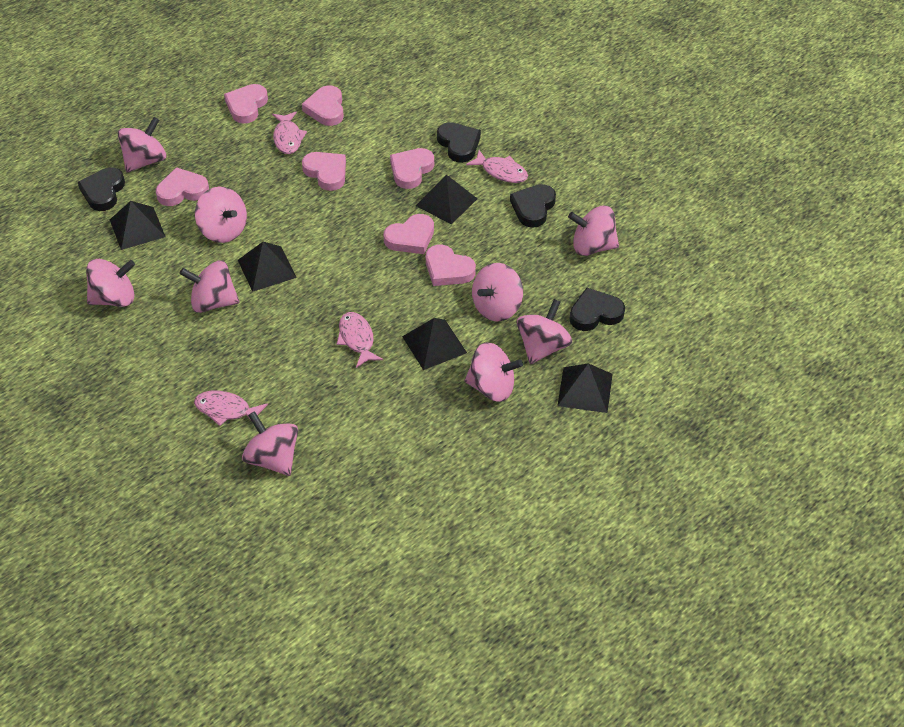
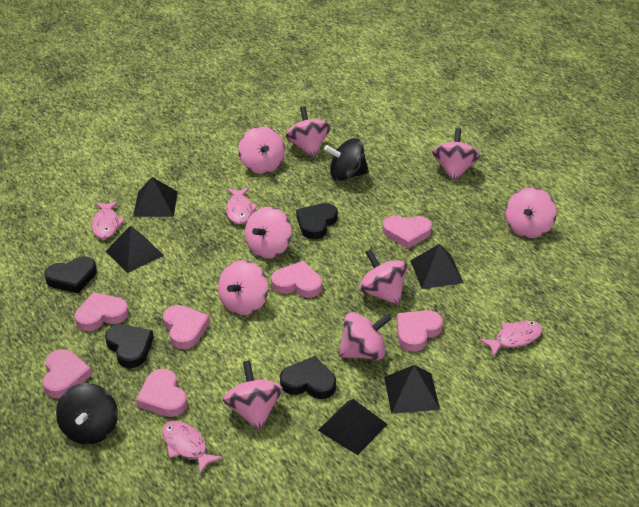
black spinning top: 0 -> 2

